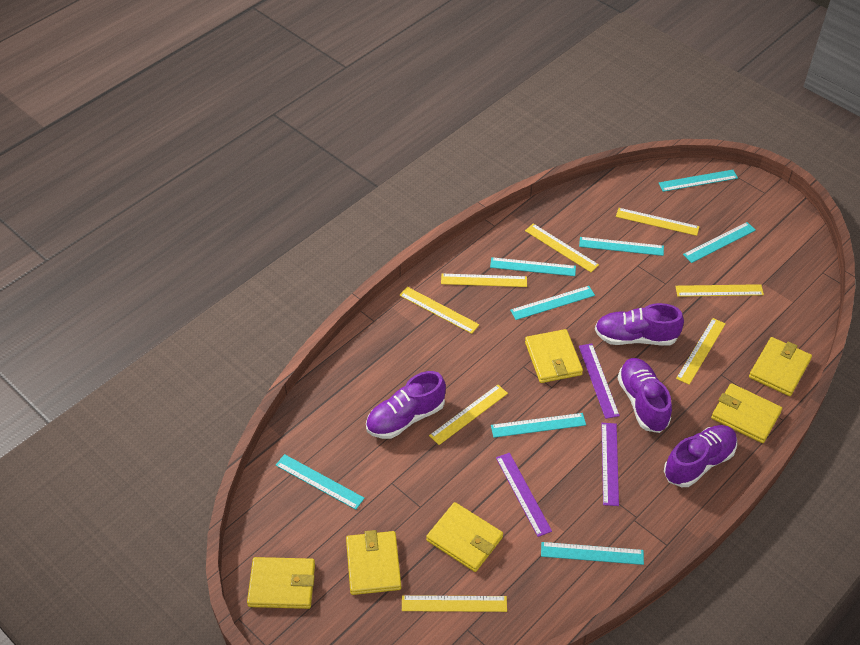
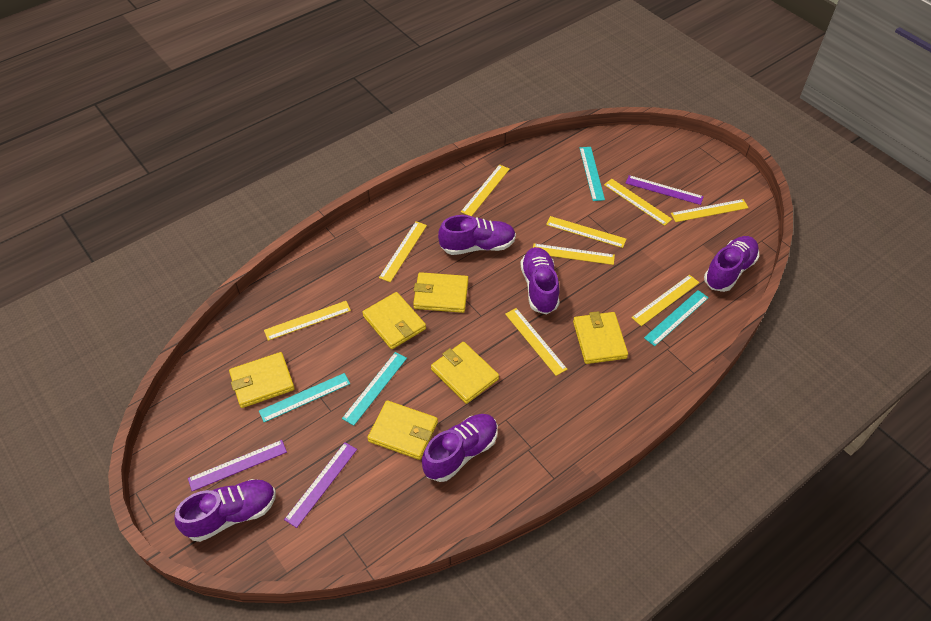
purple shoe: 4 -> 5
turquoise ruler: 8 -> 4
yellow ruler: 8 -> 9

